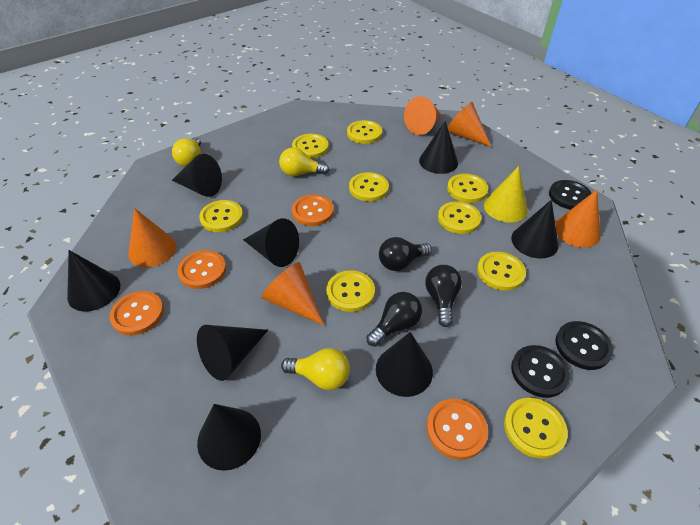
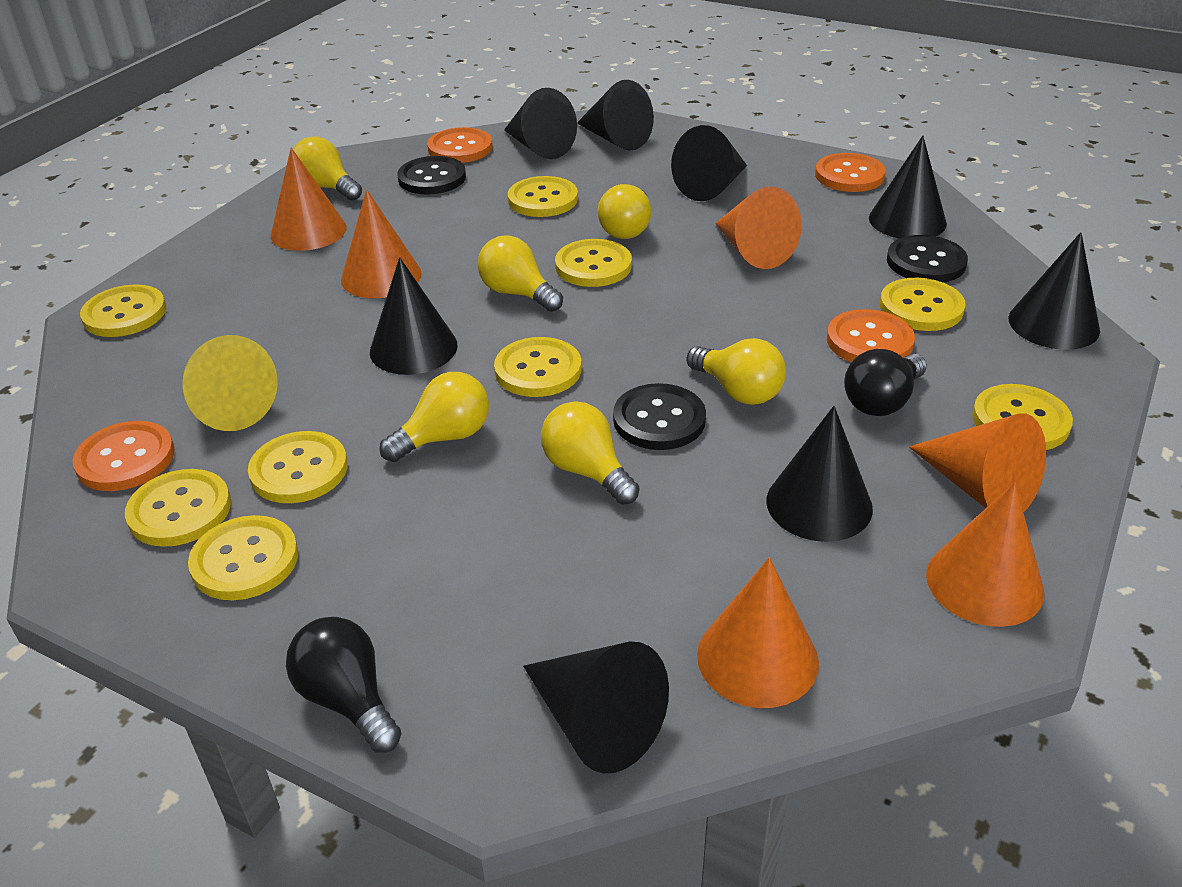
black light bulb: 3 -> 2
orange cone: 5 -> 6
yellow light bulb: 3 -> 6

